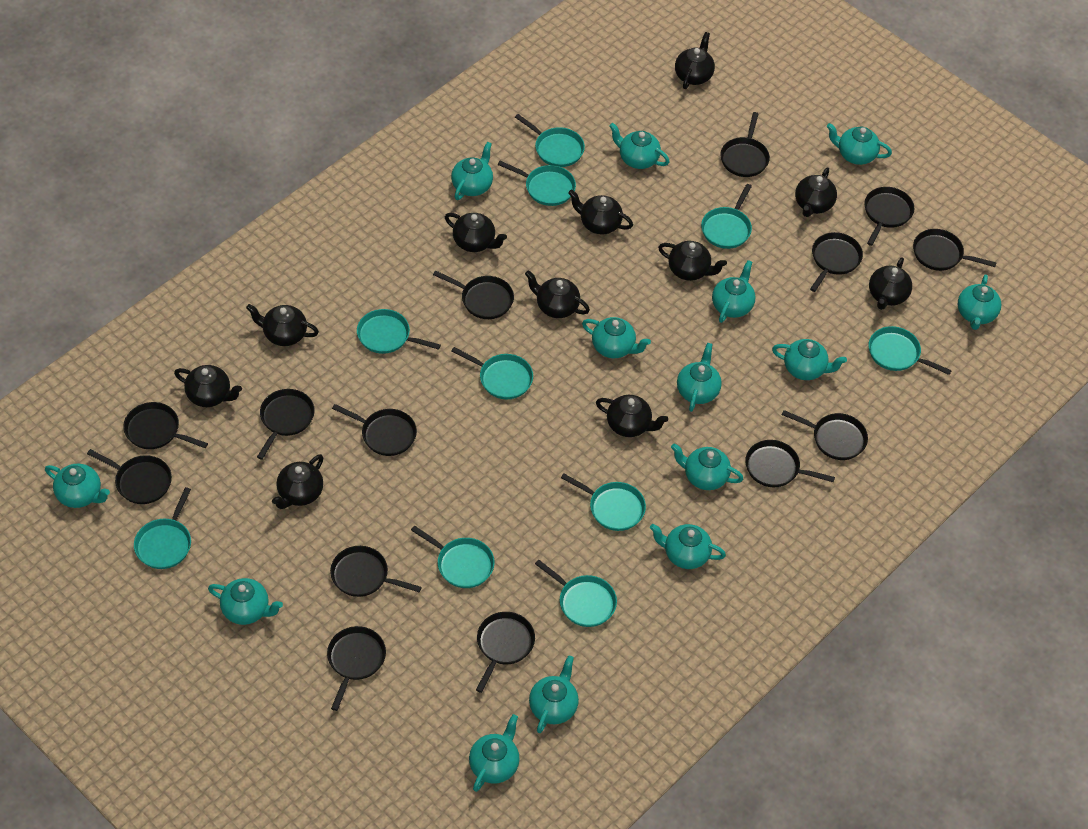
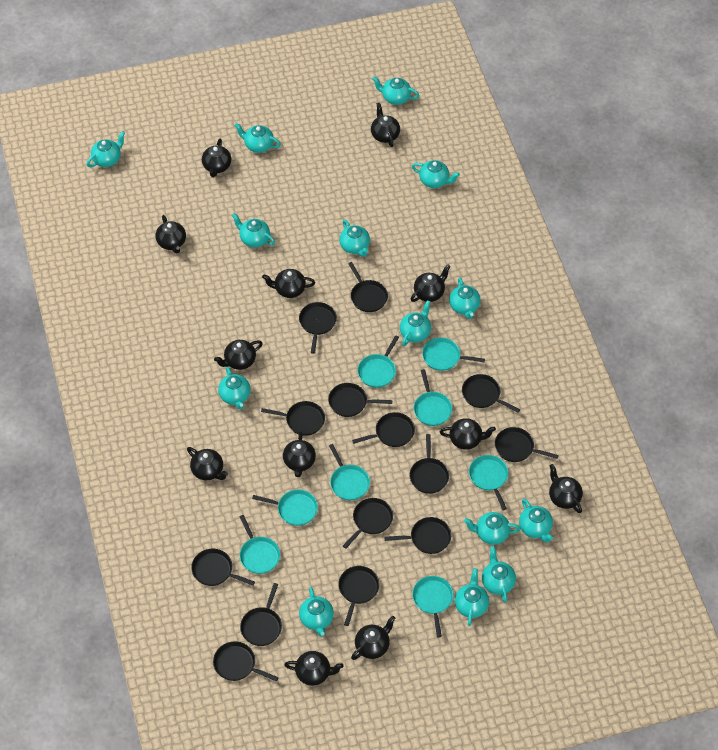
black teapot: 11 -> 12
turquoise pan: 10 -> 8

